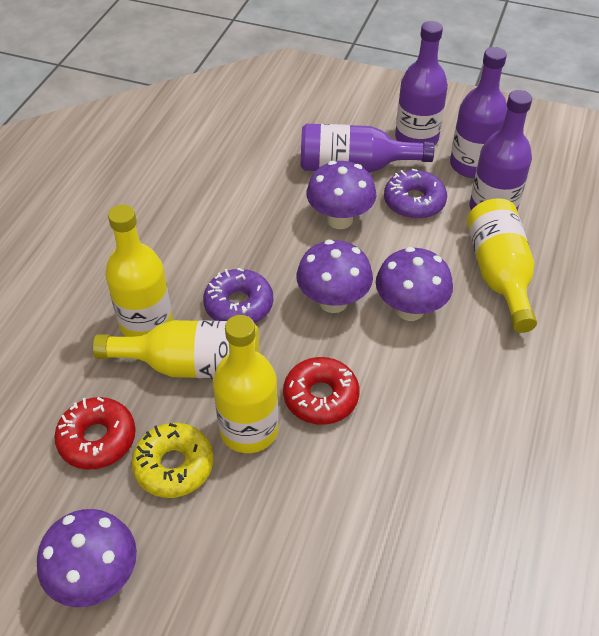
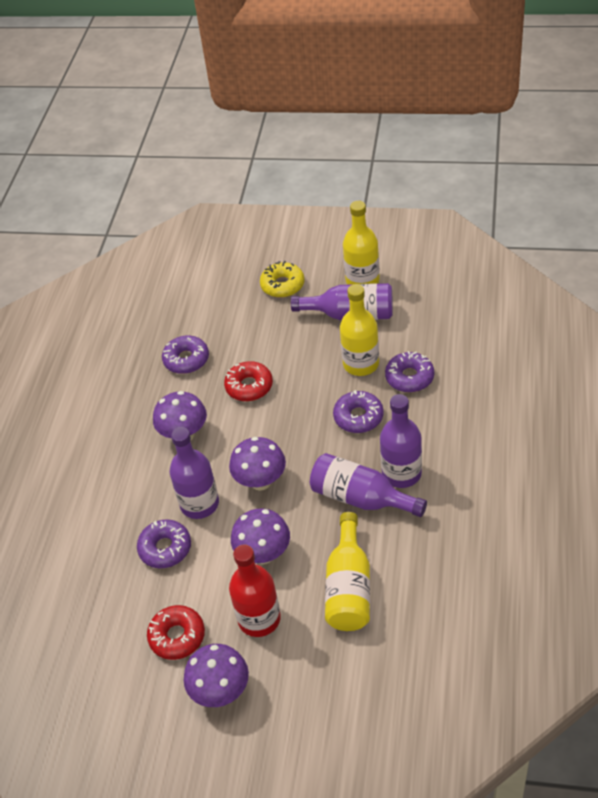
purple donut: 2 -> 4
red bottle: 0 -> 1
yellow bottle: 4 -> 3

